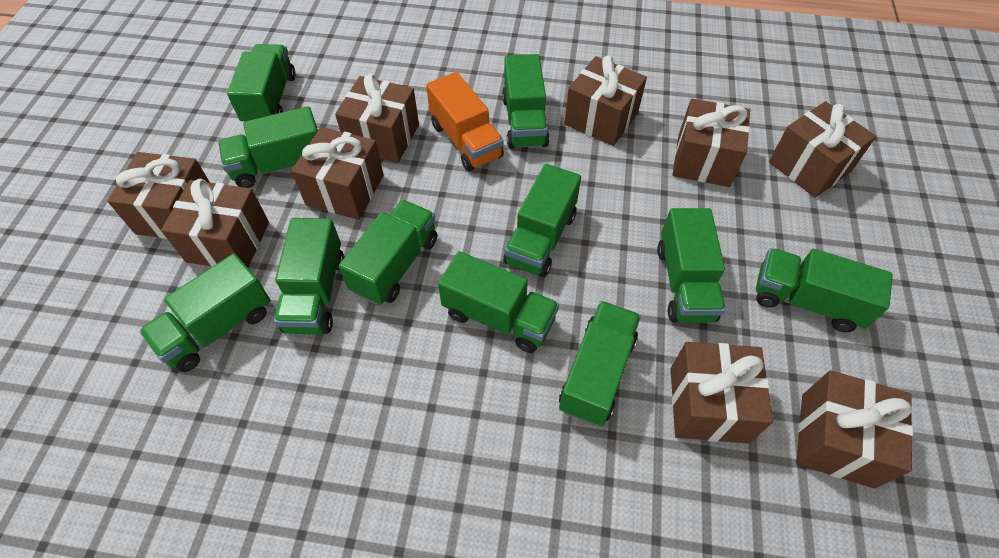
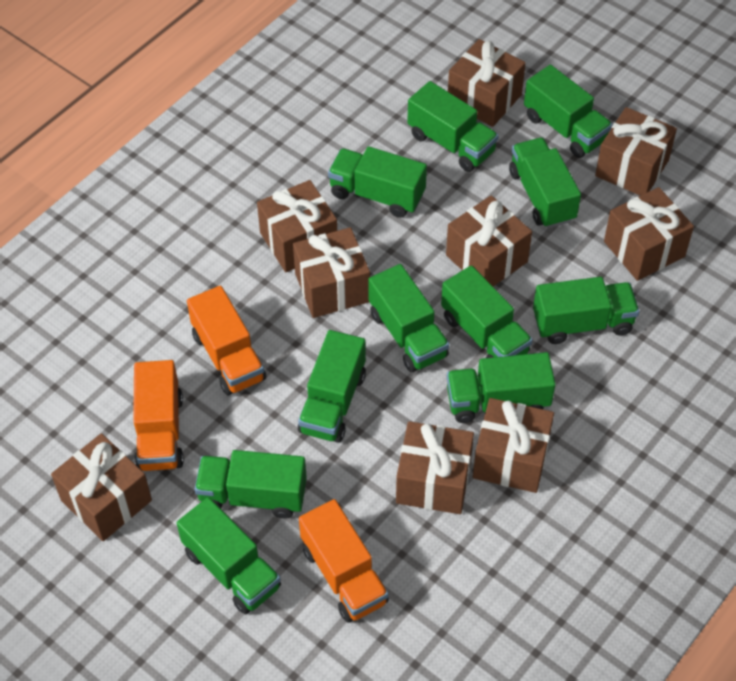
orange truck: 1 -> 3

